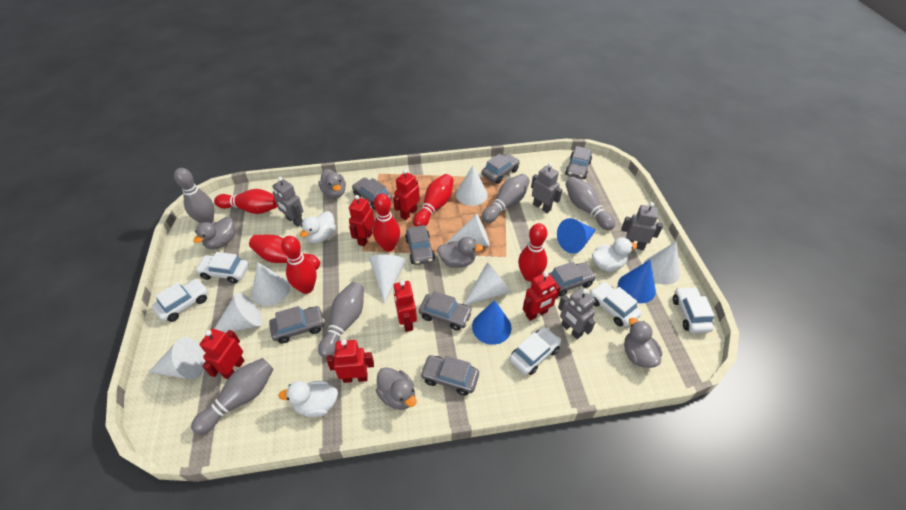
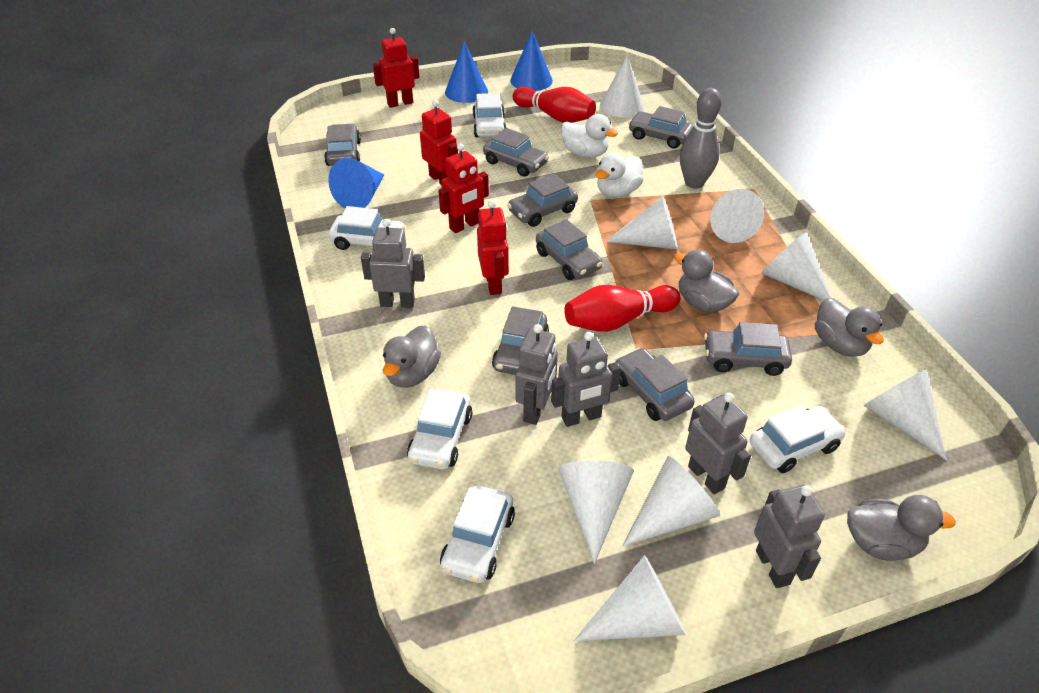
grey bowling pin: 5 -> 1
grey duck: 5 -> 4
grey robot: 4 -> 5
red bowling pin: 6 -> 2
red robot: 6 -> 4
white duck: 3 -> 2

